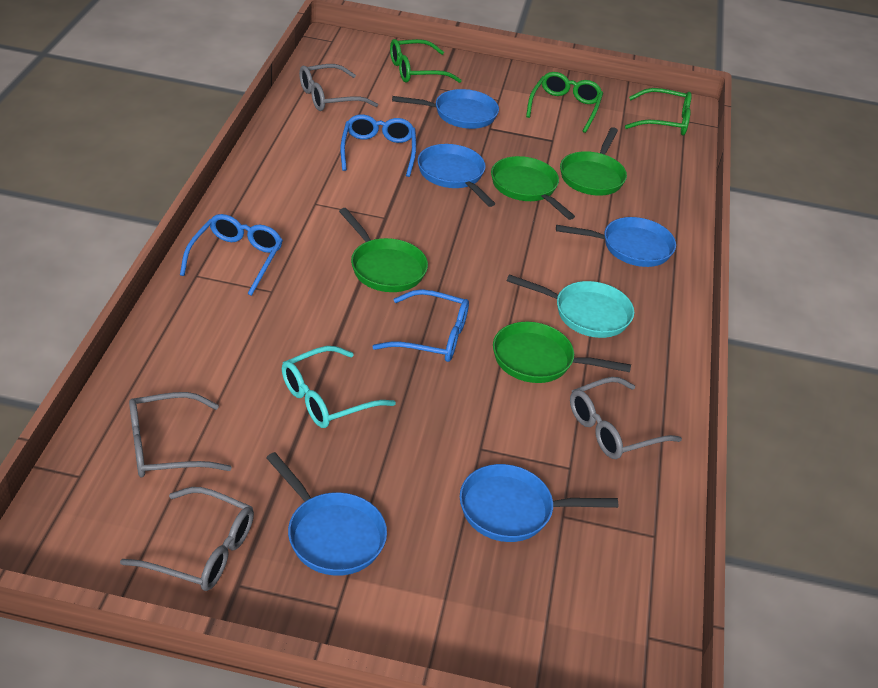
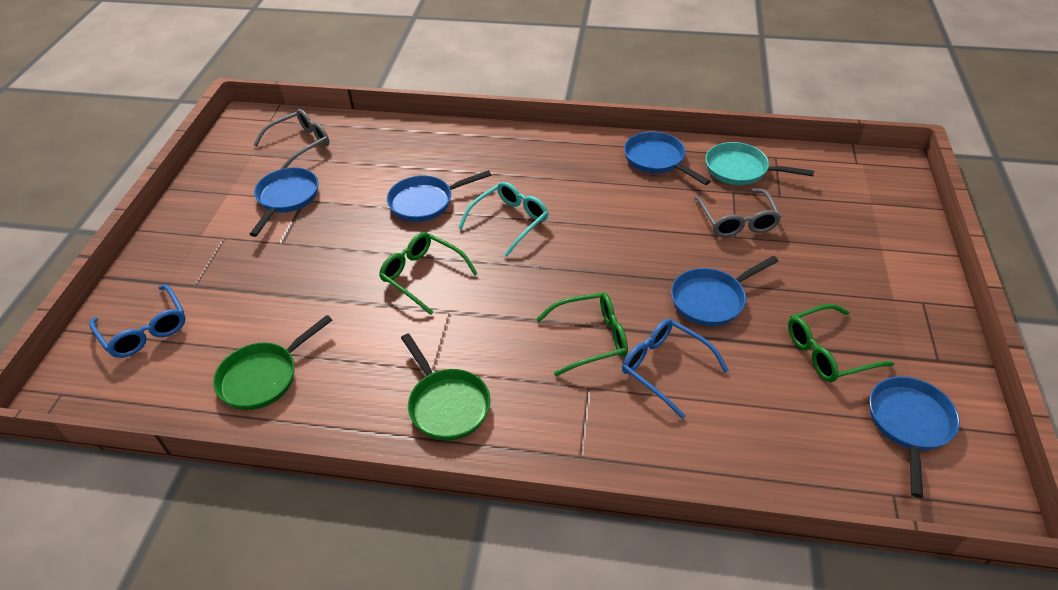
blue glasses: 3 -> 2
green pan: 4 -> 2
grey glasses: 4 -> 2

